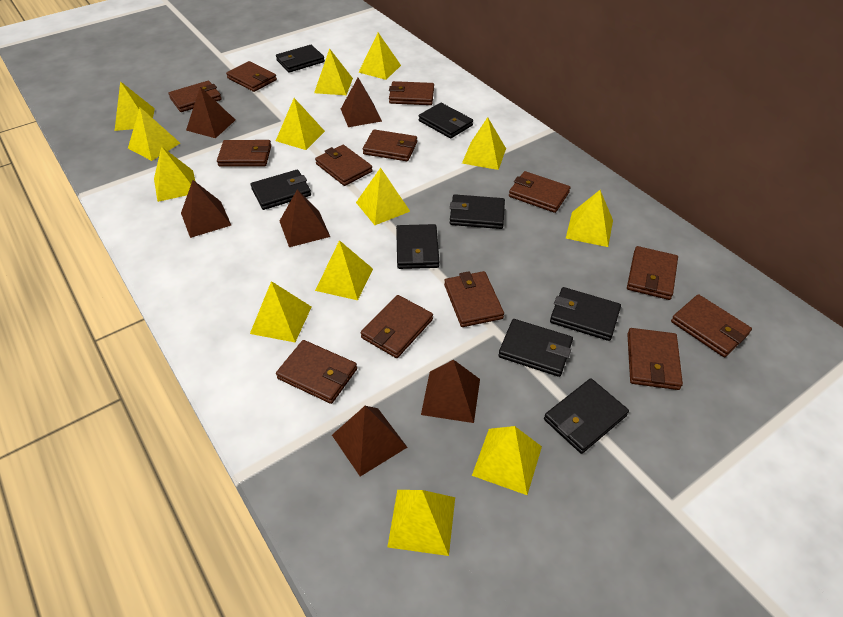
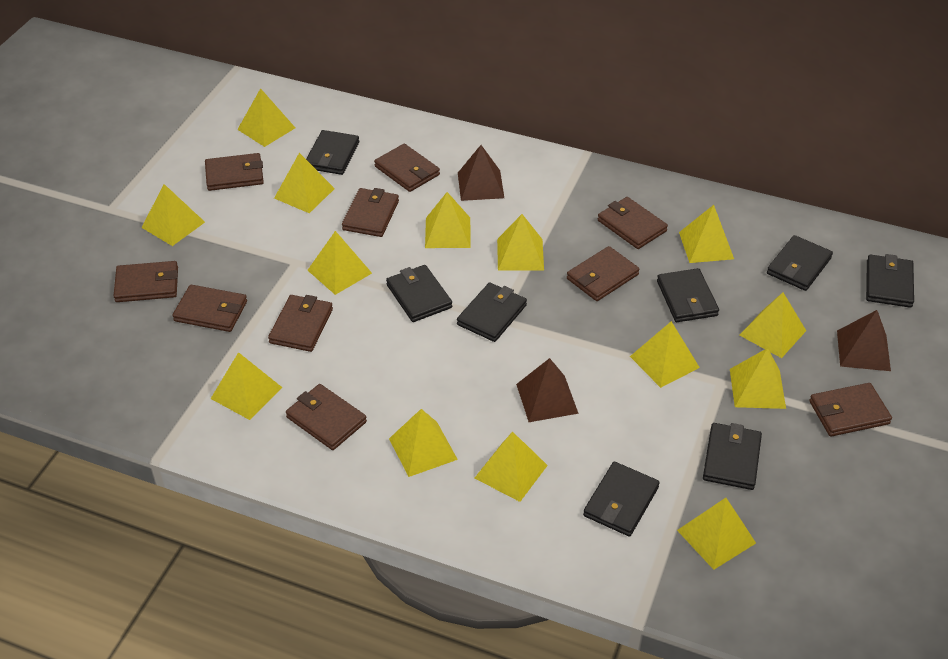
brown pyramid: 6 -> 3
brown wallet: 13 -> 10
yellow pyramid: 13 -> 14

